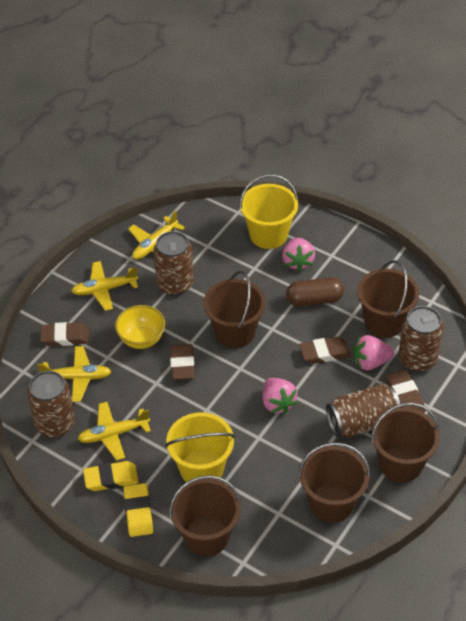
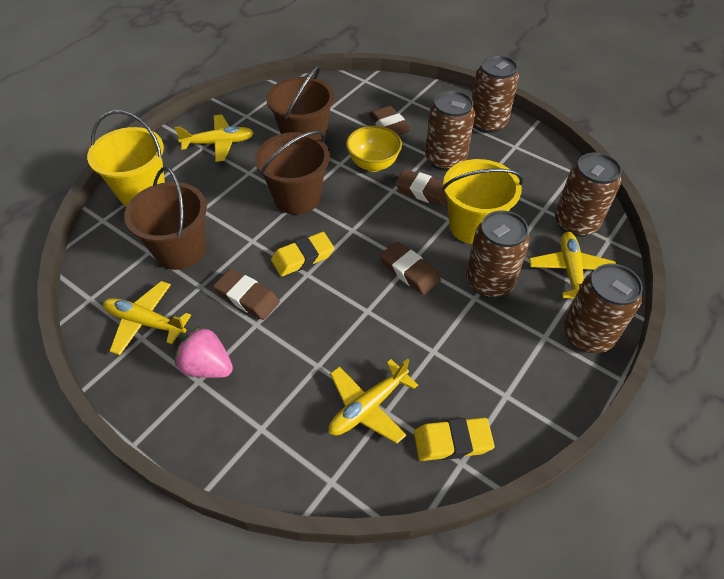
brown bucket: 5 -> 3
brown can: 4 -> 5
brown capsule: 1 -> 0
pink strawberry: 3 -> 1

